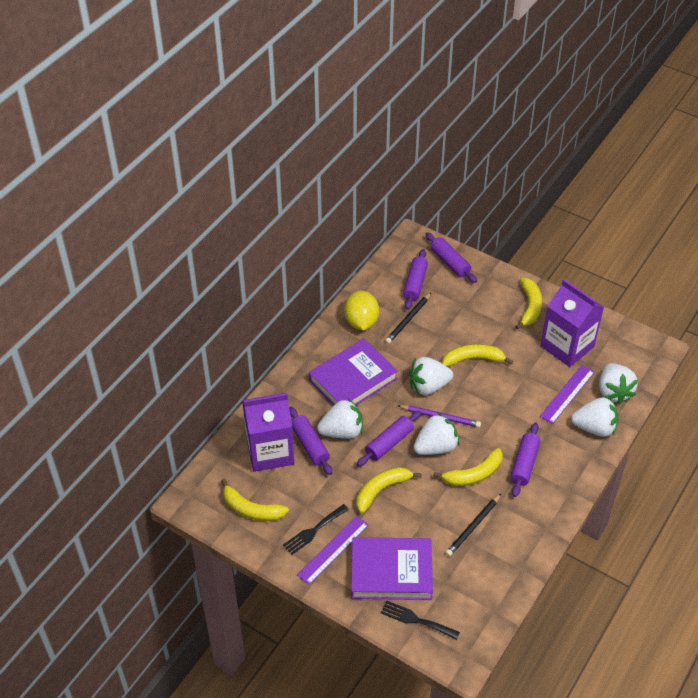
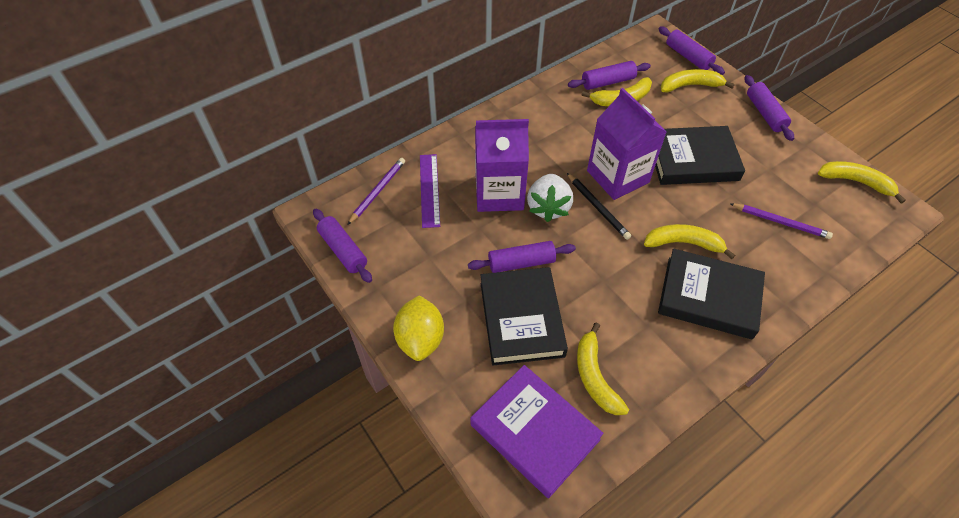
black book: 0 -> 3
black fork: 2 -> 0
black pencil: 2 -> 1
purple book: 2 -> 1
purple pencil: 1 -> 2
purple ruler: 2 -> 1
white strawberry: 5 -> 1

